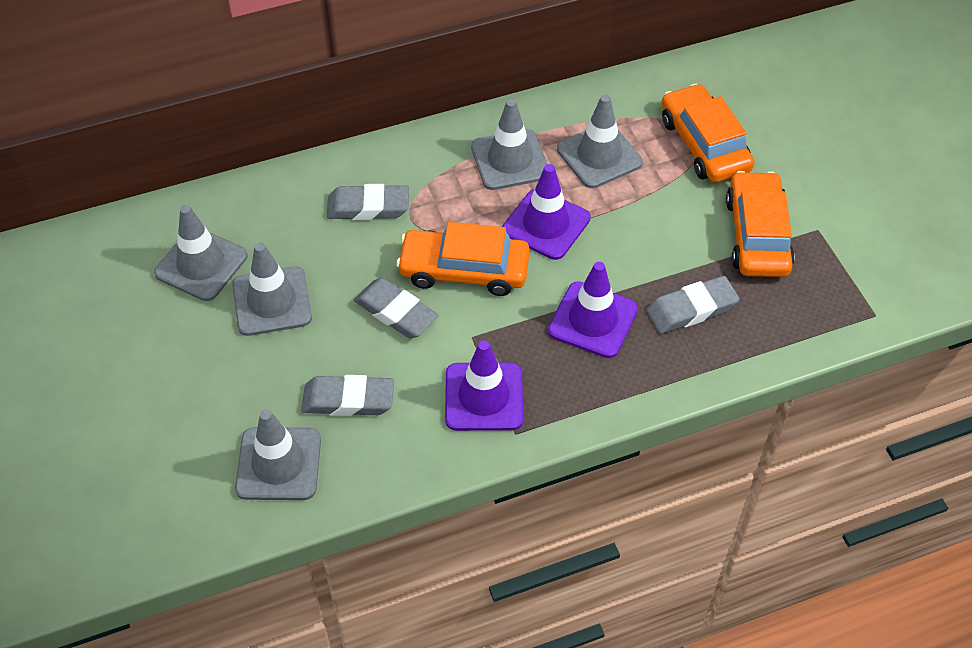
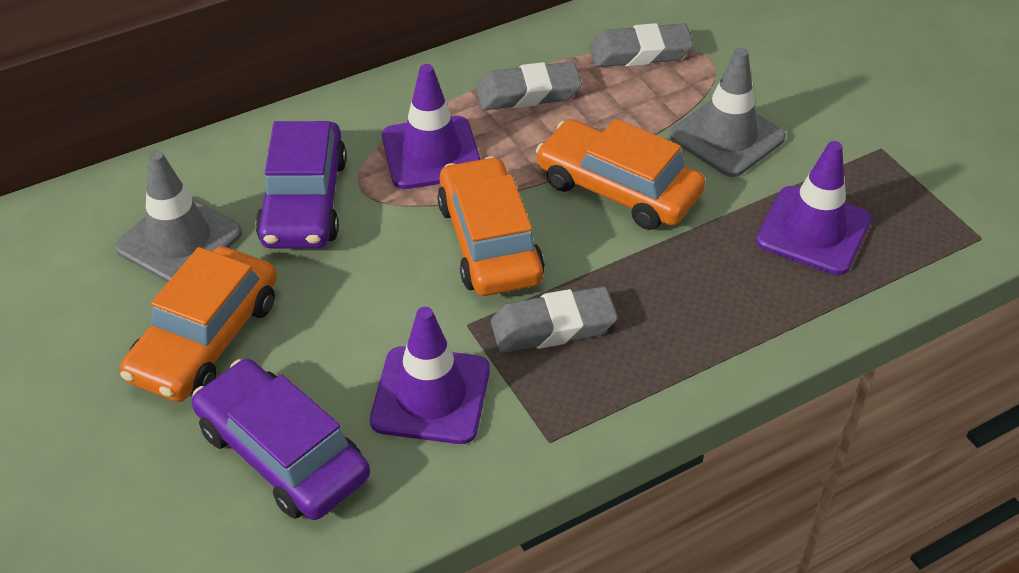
grey eraser: 4 -> 3
grey traffic cone: 5 -> 2
purple car: 0 -> 2

